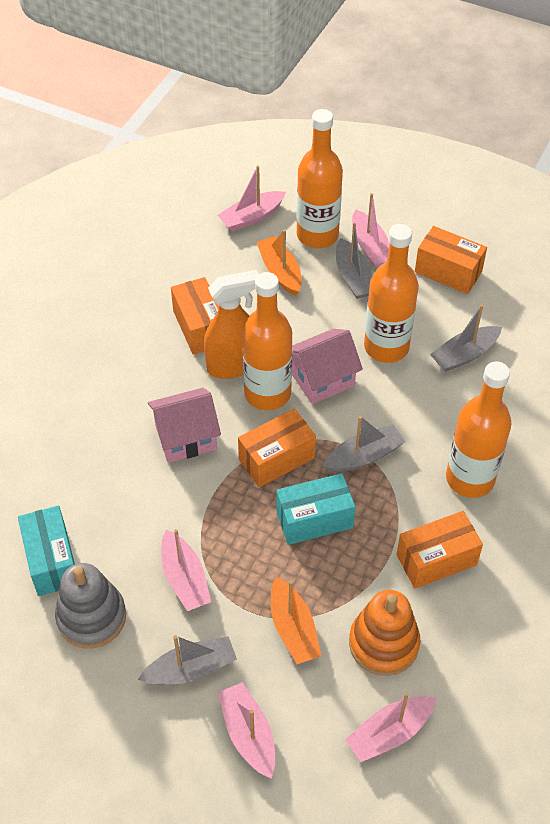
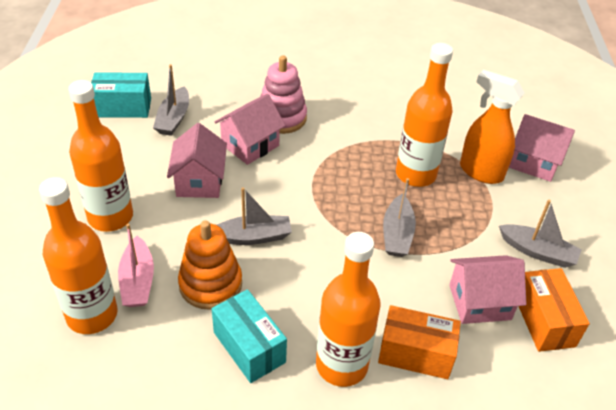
grey stacking toy: 1 -> 0
orange boat: 2 -> 0
orange box: 4 -> 2
pink boat: 5 -> 1
pink house: 2 -> 4
pink stacking toy: 0 -> 1

